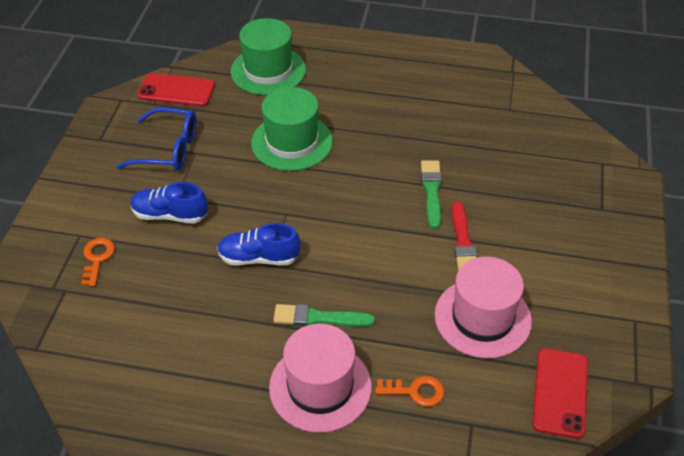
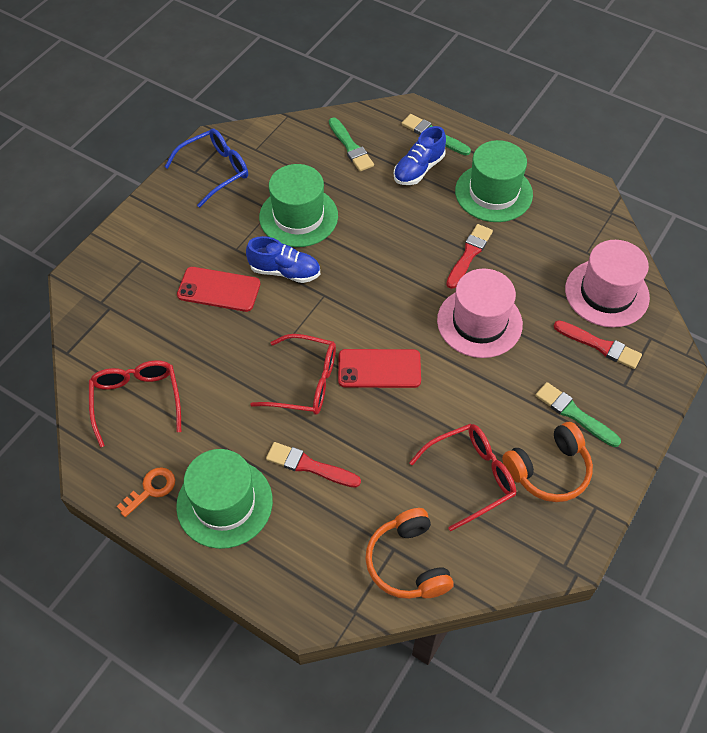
green brush: 2 -> 3
green hat: 2 -> 3
orange headphones: 0 -> 2
orange key: 2 -> 1
red brush: 1 -> 3
red glasses: 0 -> 3

